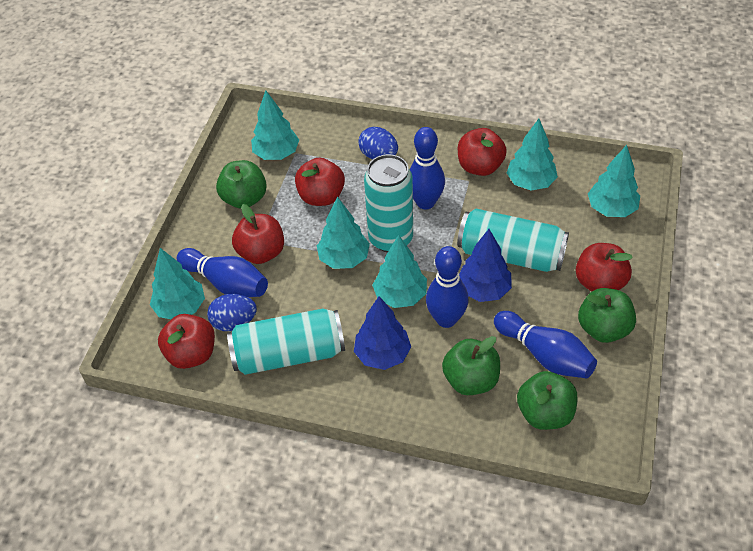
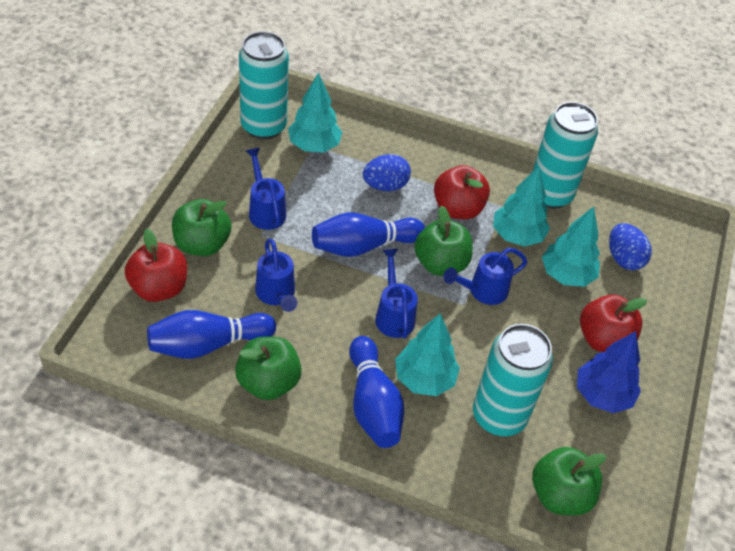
blue bowling pin: 4 -> 3
blue tree: 2 -> 1
blue watering can: 0 -> 4
red apple: 5 -> 3
turquoise tree: 6 -> 4

